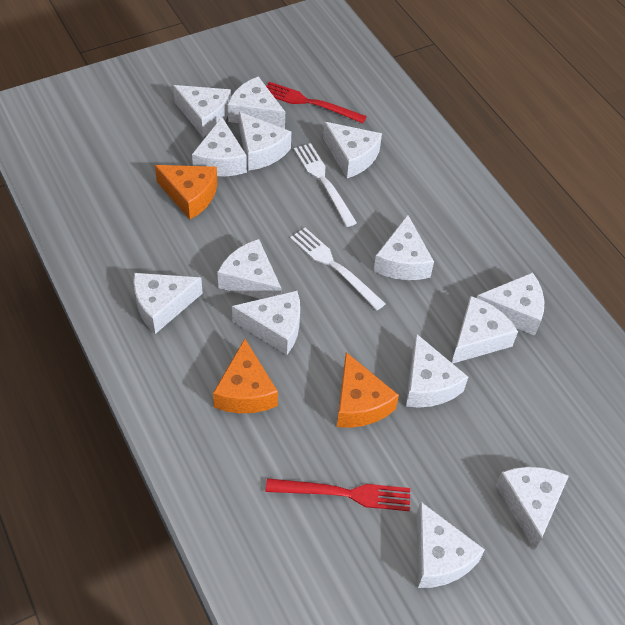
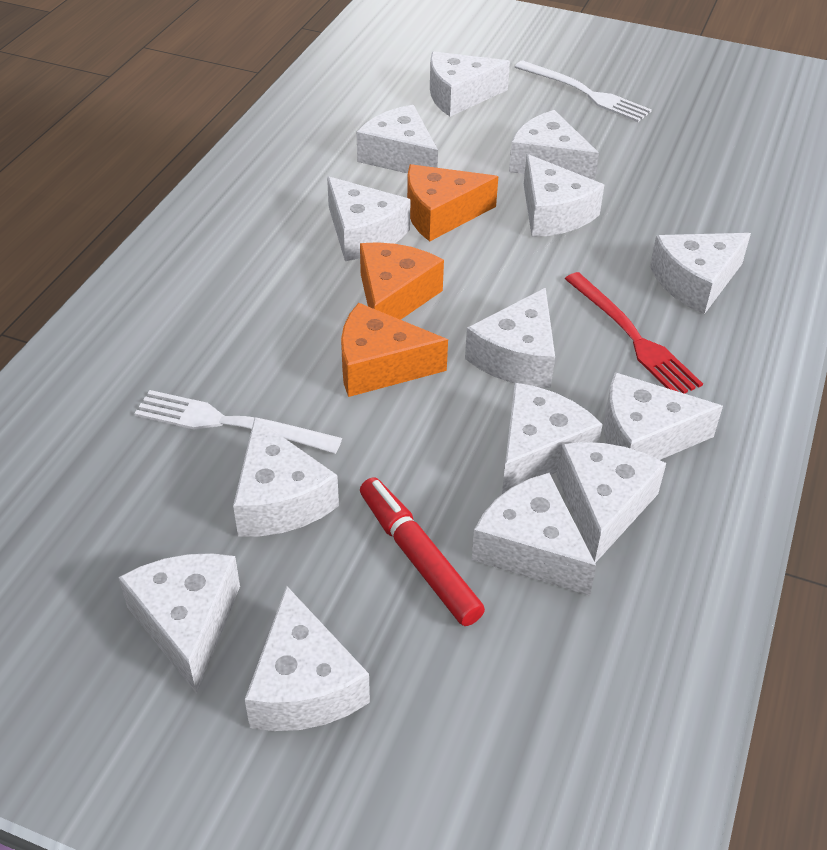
red fork: 2 -> 1
red marker: 0 -> 1

